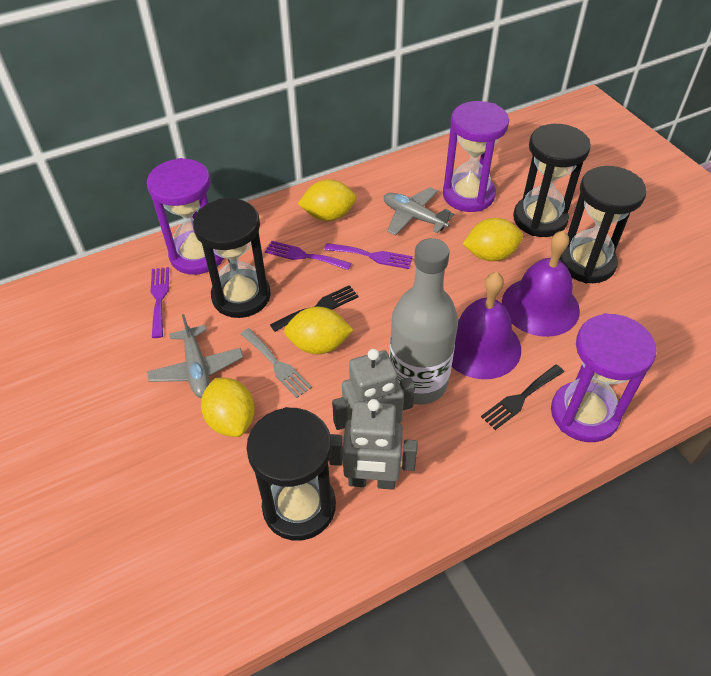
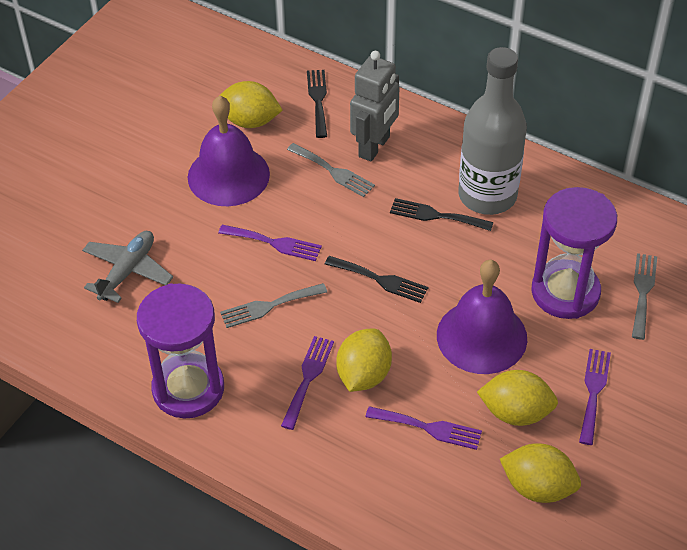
black fork: 2 -> 3
black hourglass: 4 -> 0
grey fork: 1 -> 3
grey plane: 2 -> 1
grey robot: 2 -> 1
purple fork: 3 -> 4
purple hourglass: 3 -> 2

